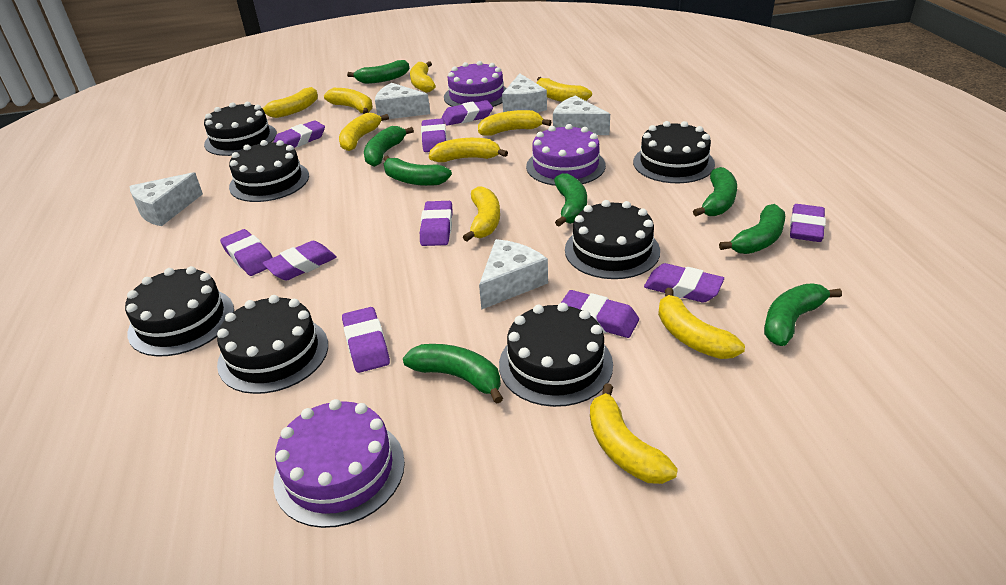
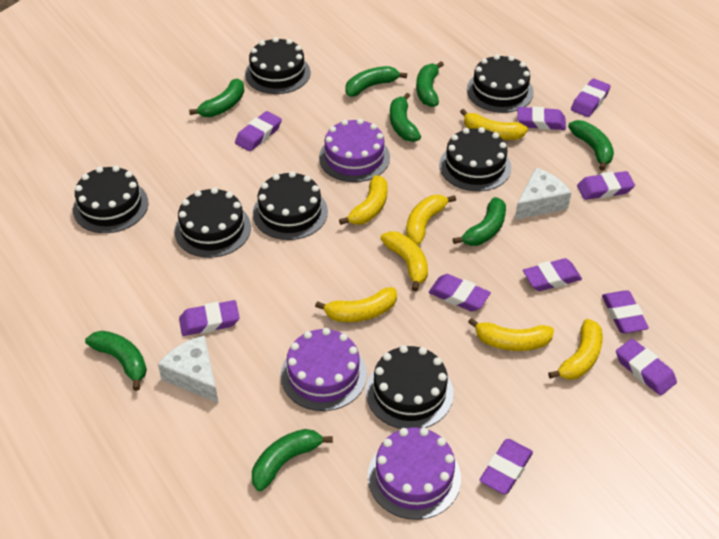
white cheese: 5 -> 2
yellow banana: 10 -> 7

